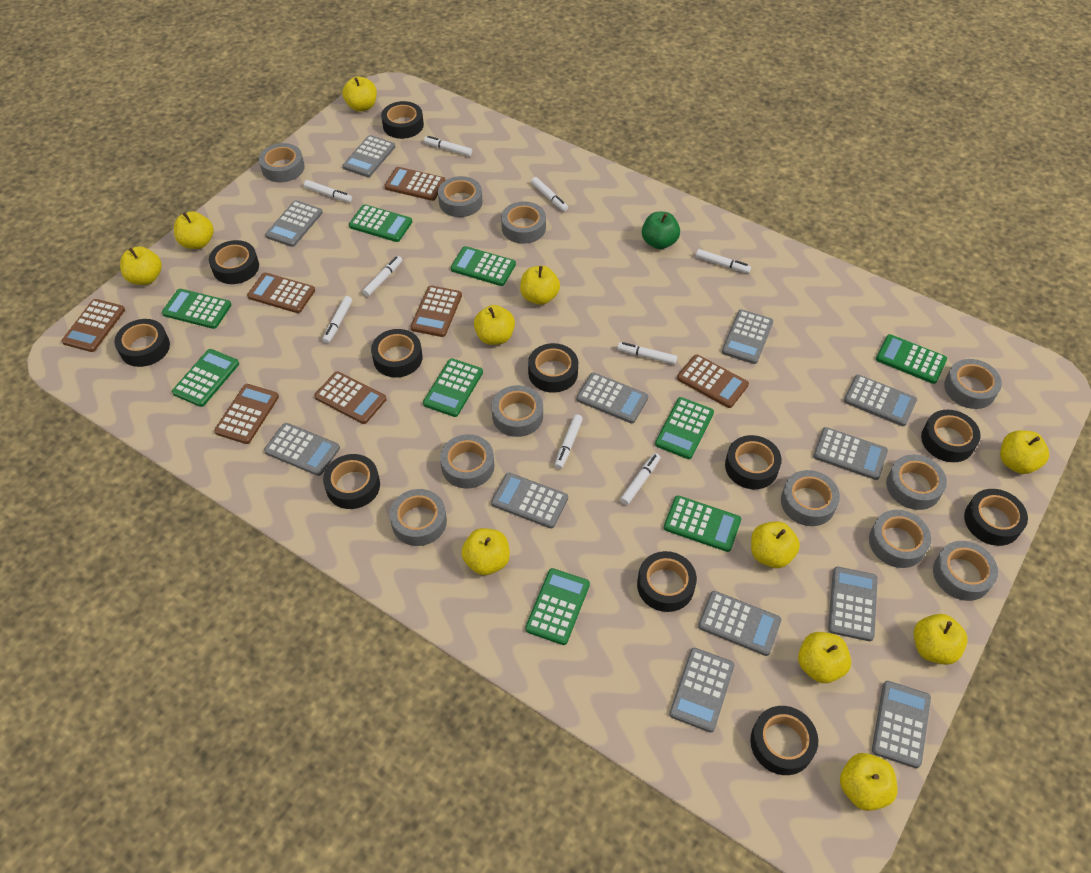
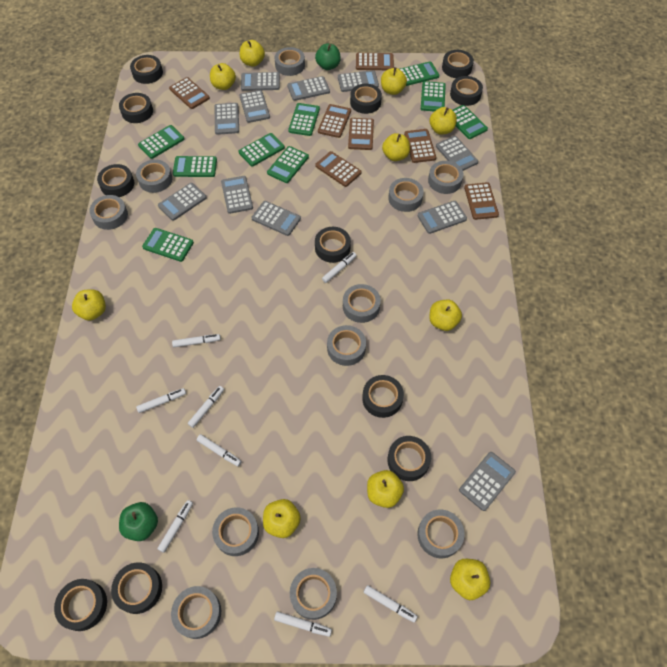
green apple: 1 -> 2
grey calculator: 12 -> 11
white marker: 9 -> 8
yellow apple: 11 -> 10

